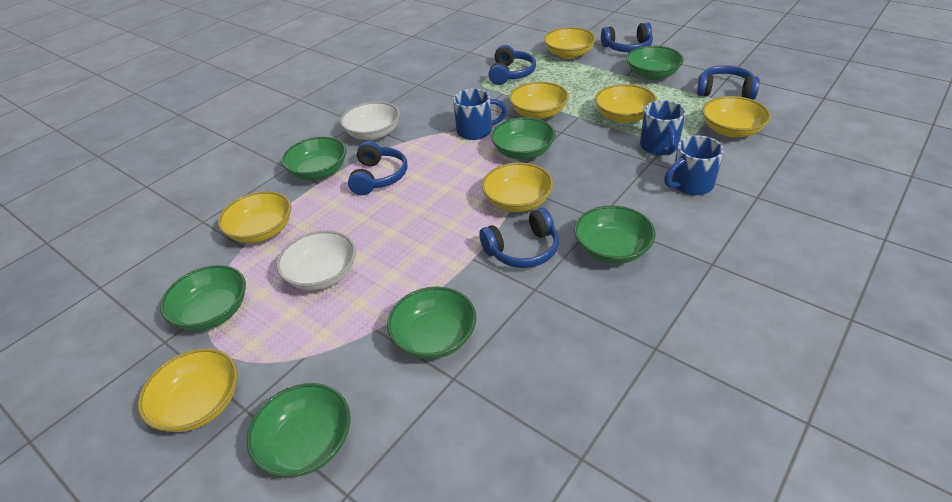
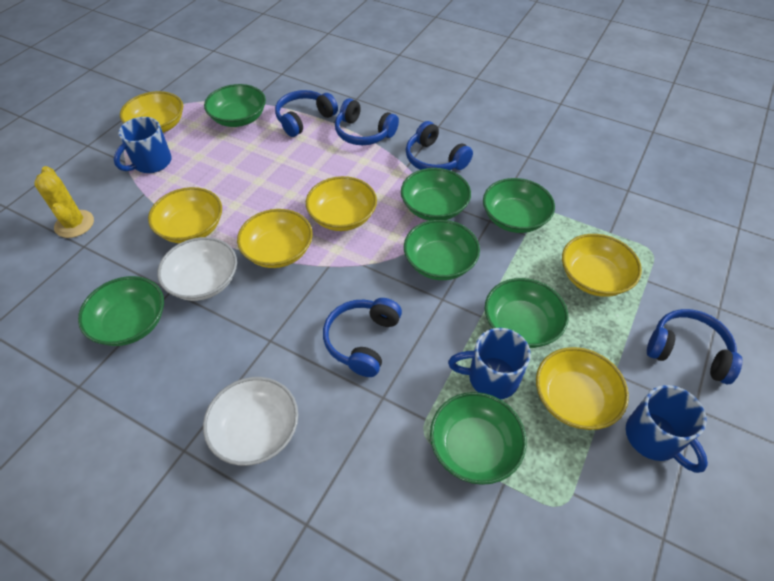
yellow bowl: 7 -> 6
yellow cactus: 0 -> 1

